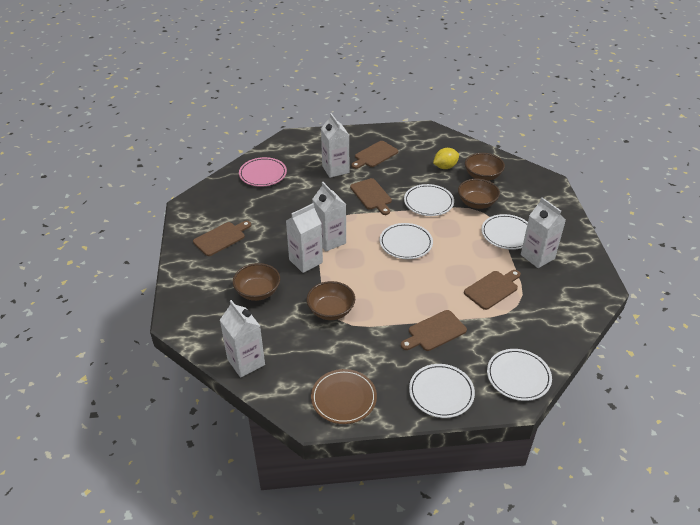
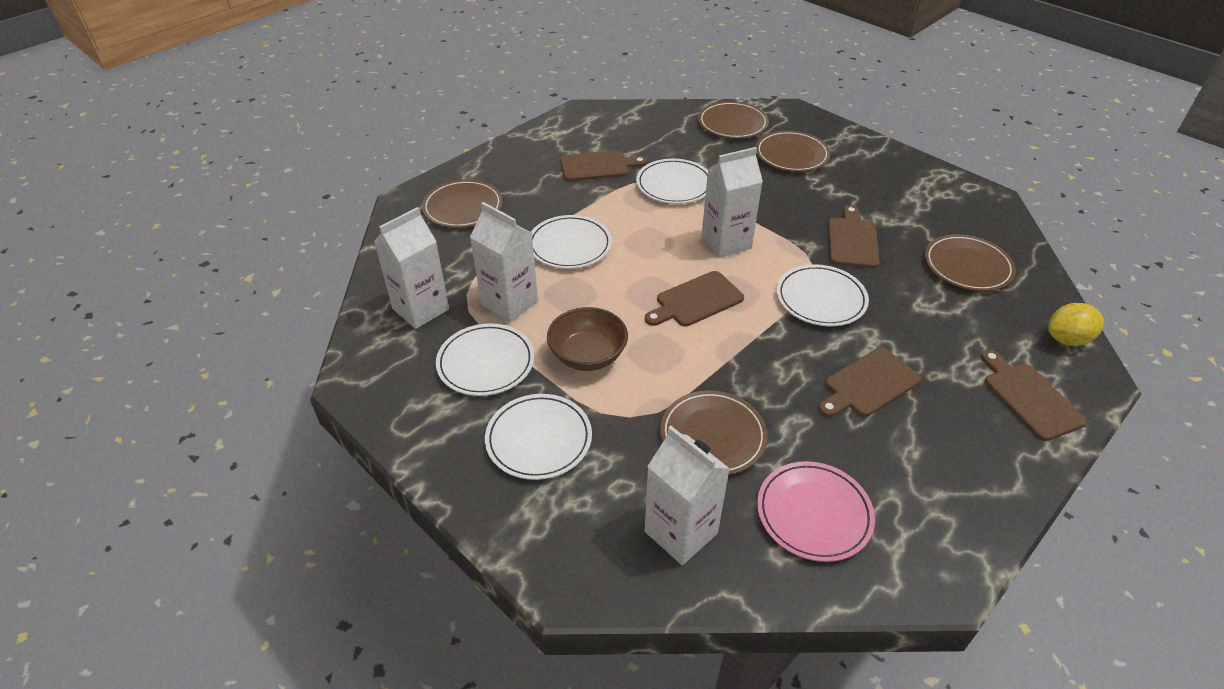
brown bowl: 4 -> 1
brown plate: 1 -> 5
white carton: 5 -> 4

